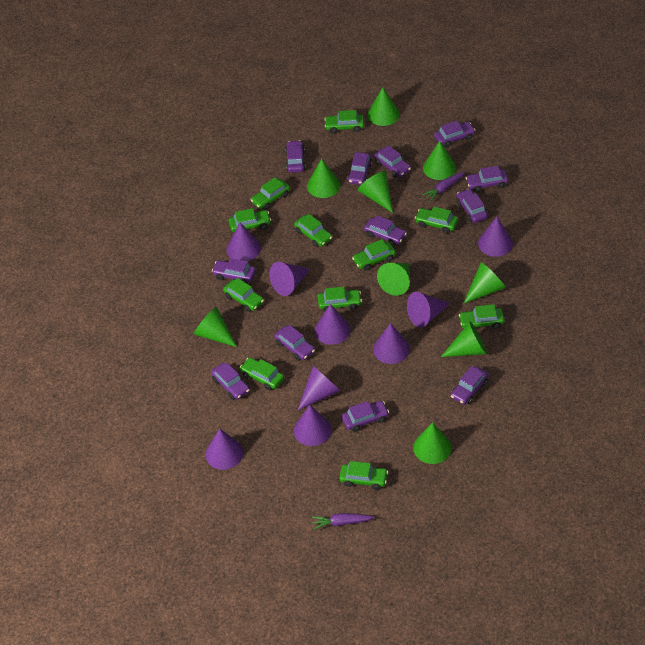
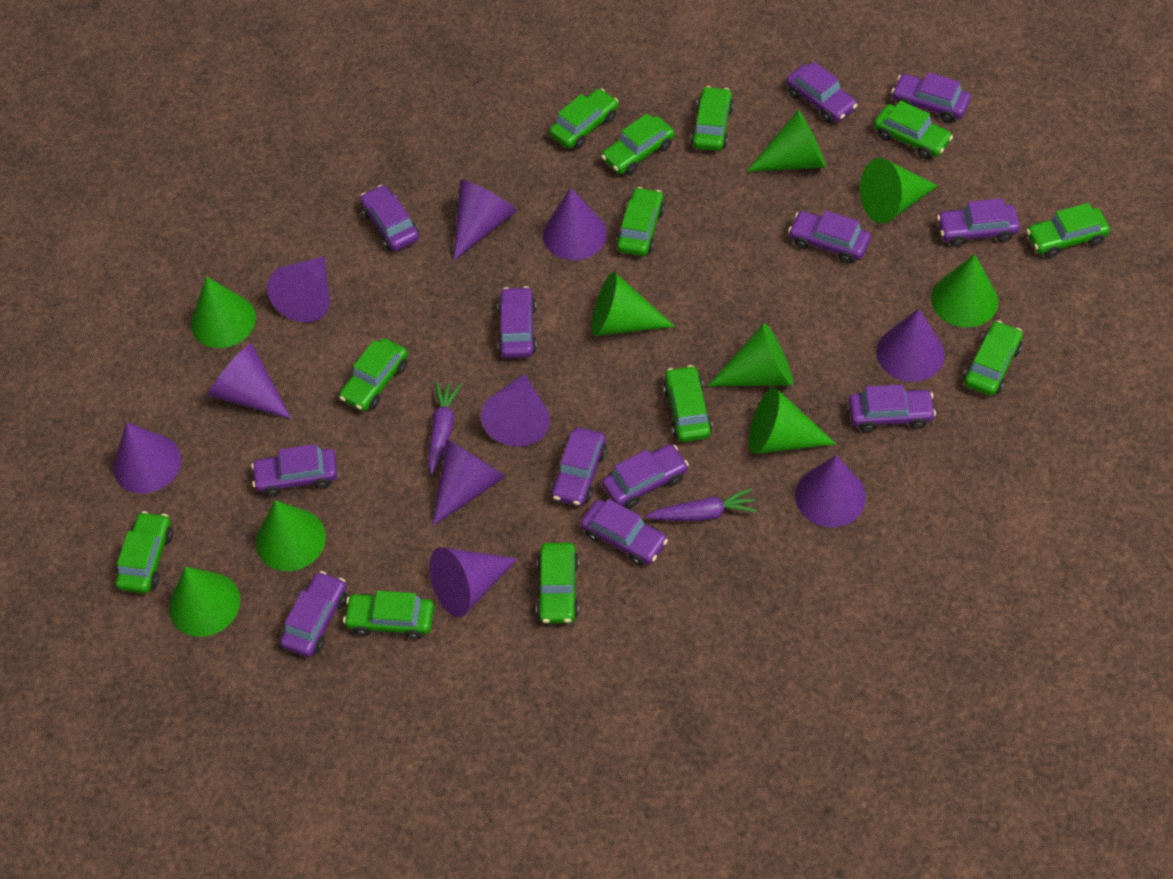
green car: 11 -> 12
purple cone: 9 -> 10

